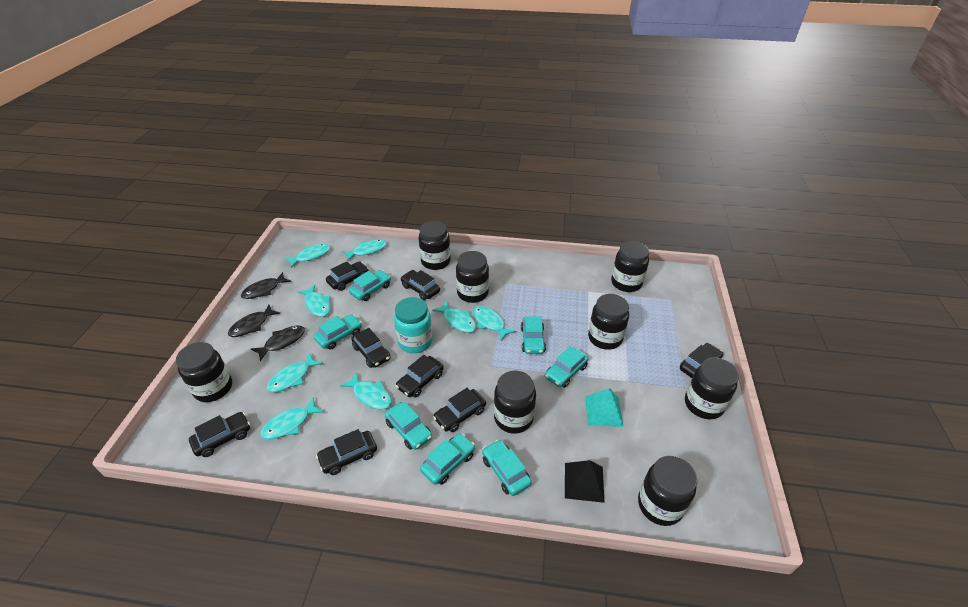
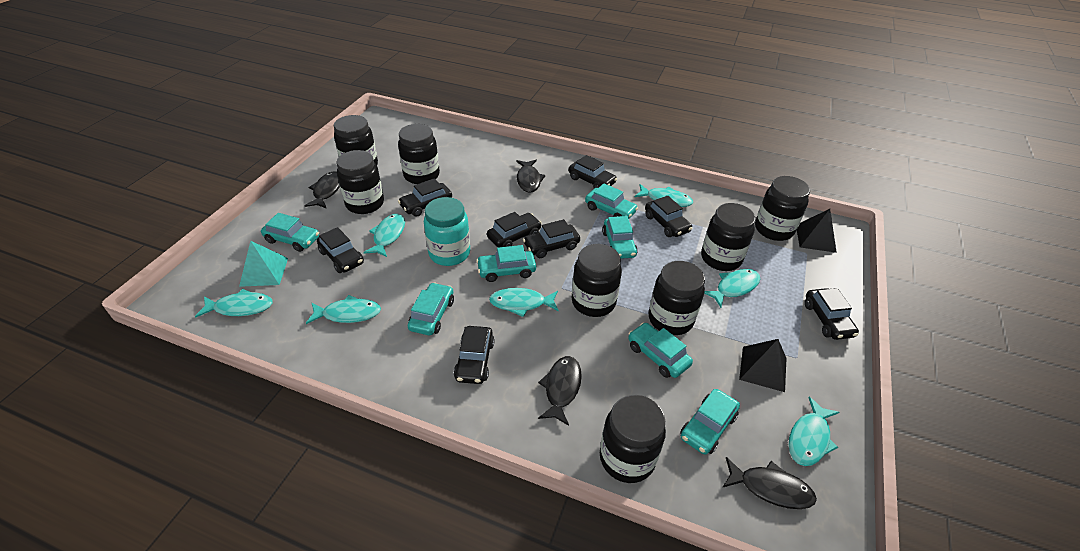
black fish: 3 -> 4
black pyramid: 1 -> 2
turquoise fish: 8 -> 7

